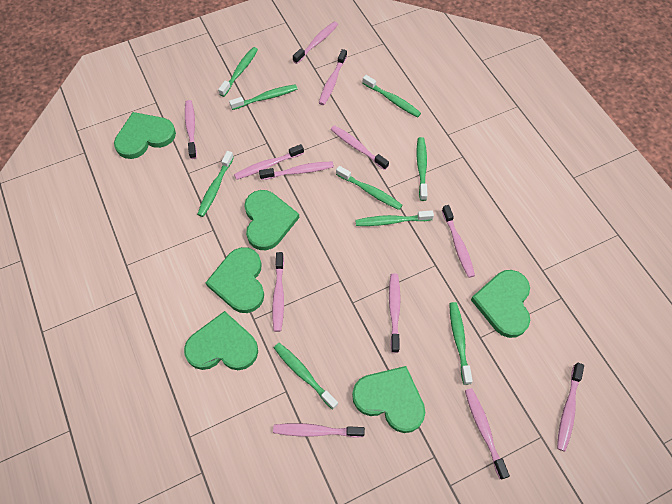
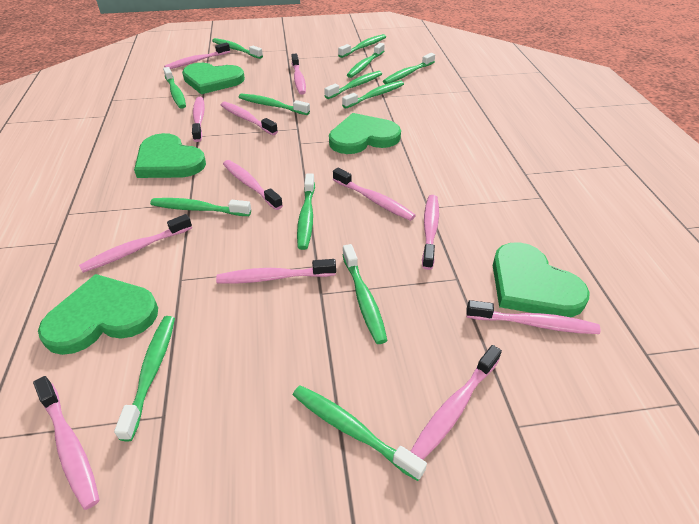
green heart: 6 -> 5
green toothbrush: 9 -> 13

